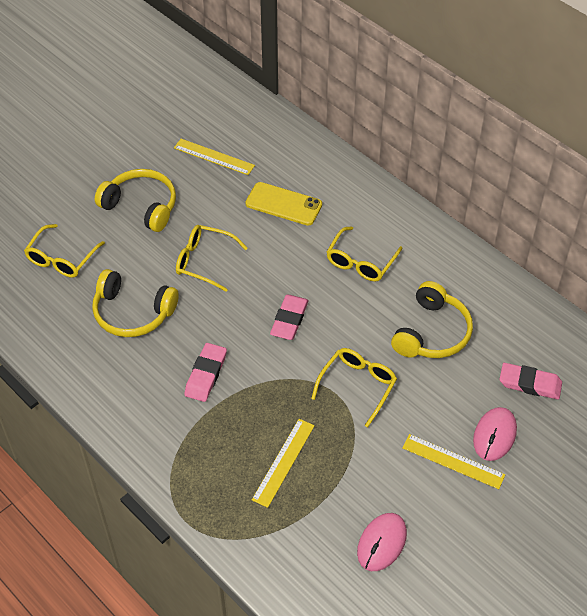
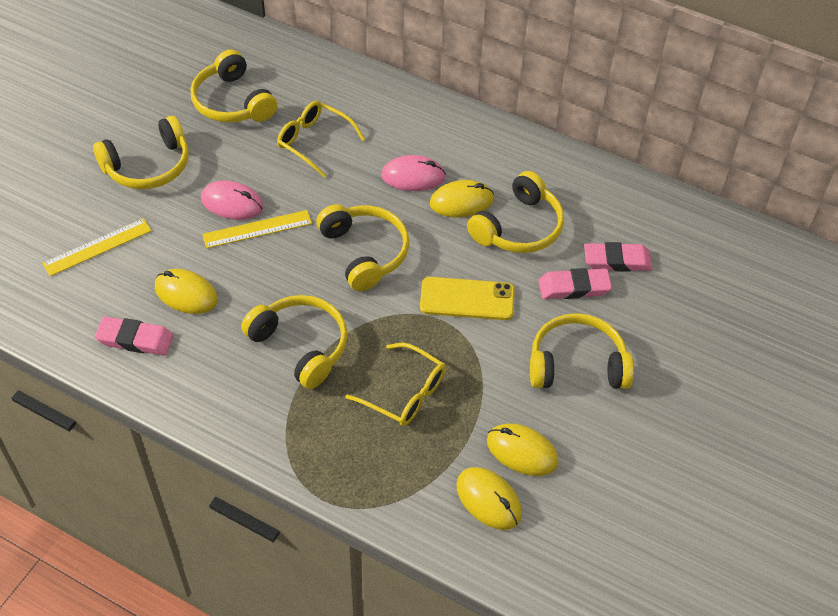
yellow glasses: 4 -> 2
yellow headphones: 3 -> 6
yellow mouse: 0 -> 4
yellow ruler: 3 -> 2

